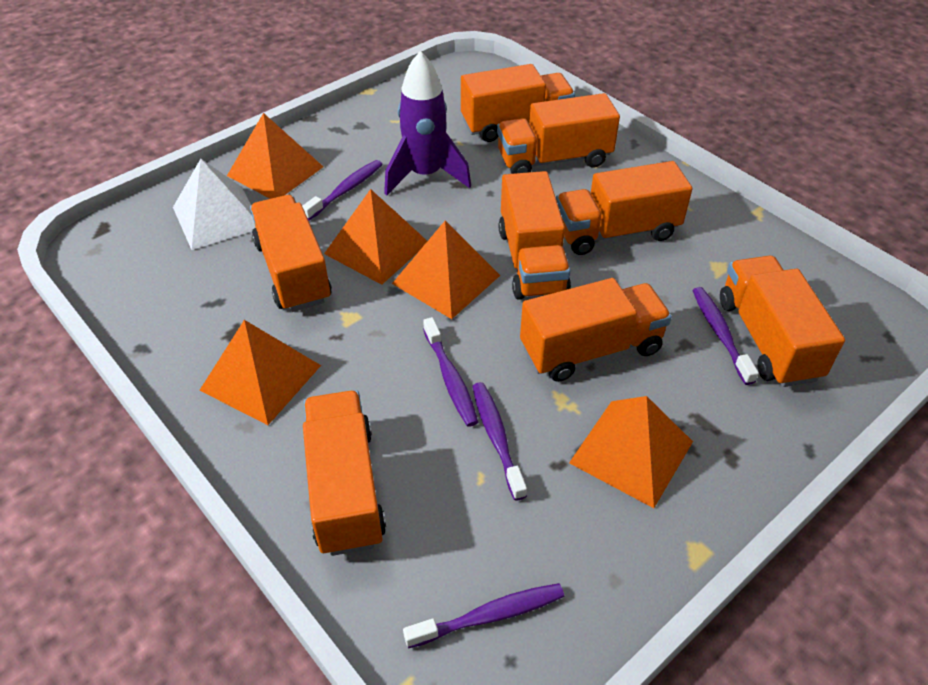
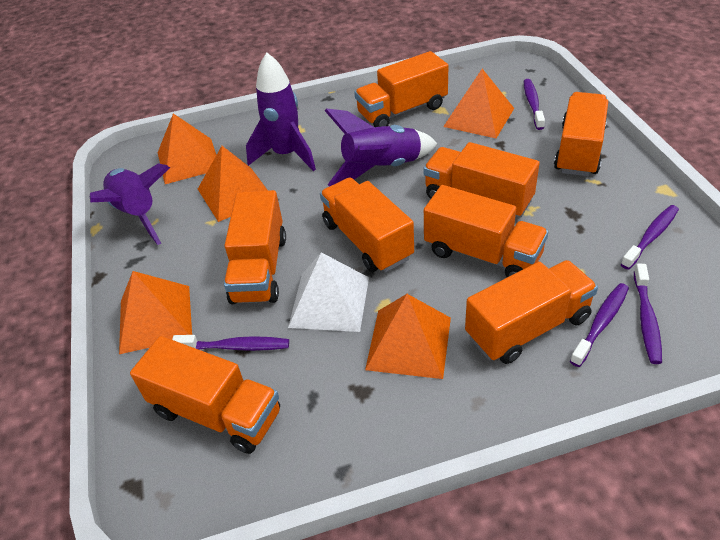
purple rocket: 1 -> 3

